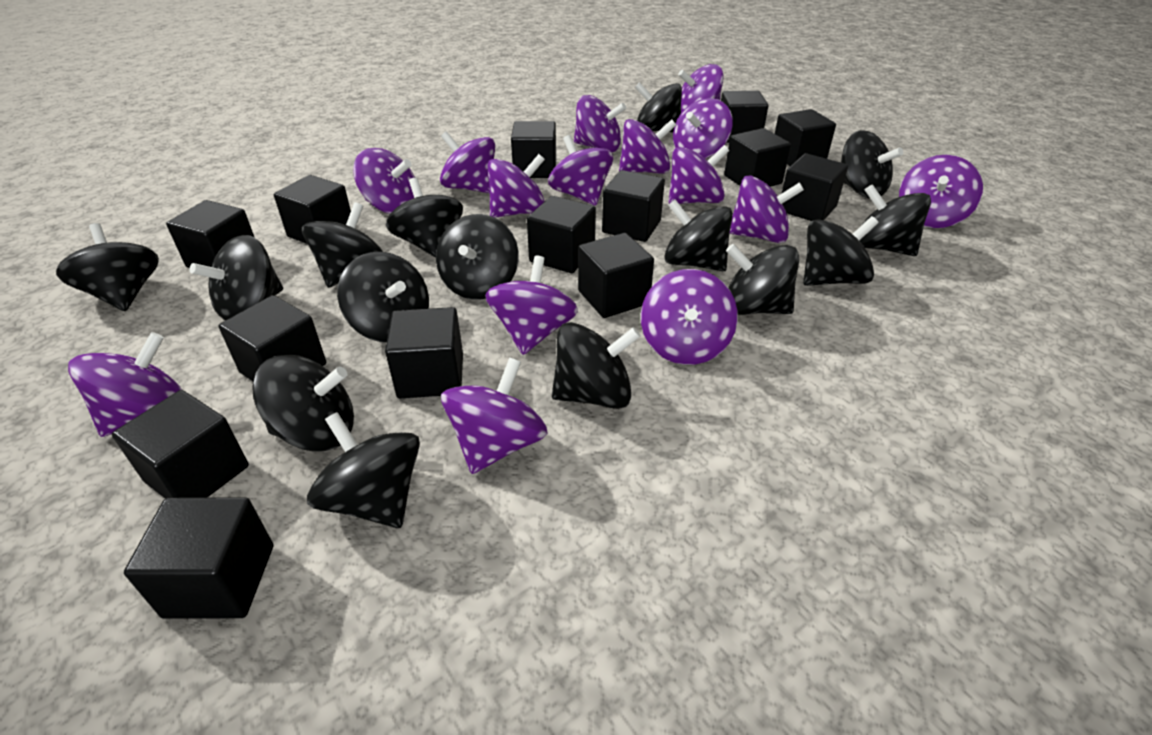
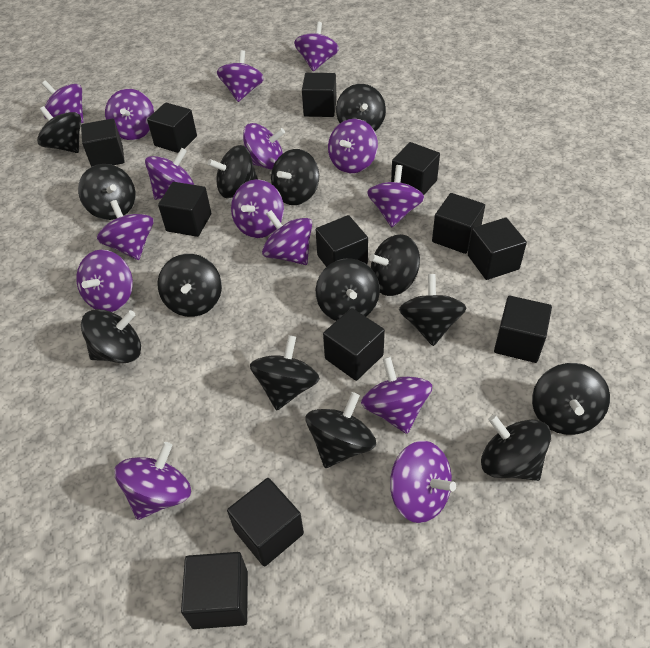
black cube: 14 -> 12
black spinning top: 15 -> 14

